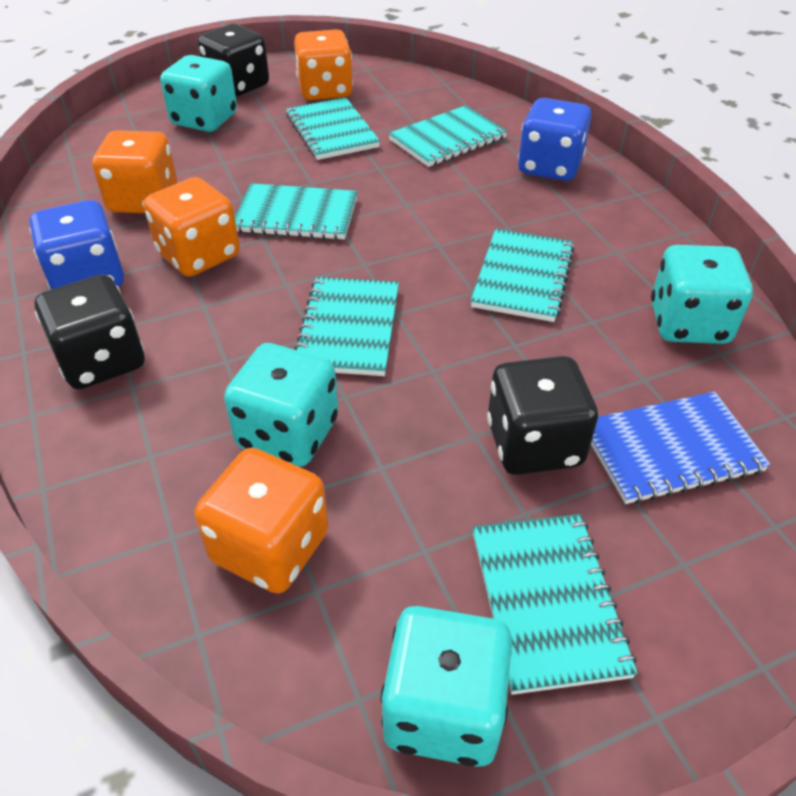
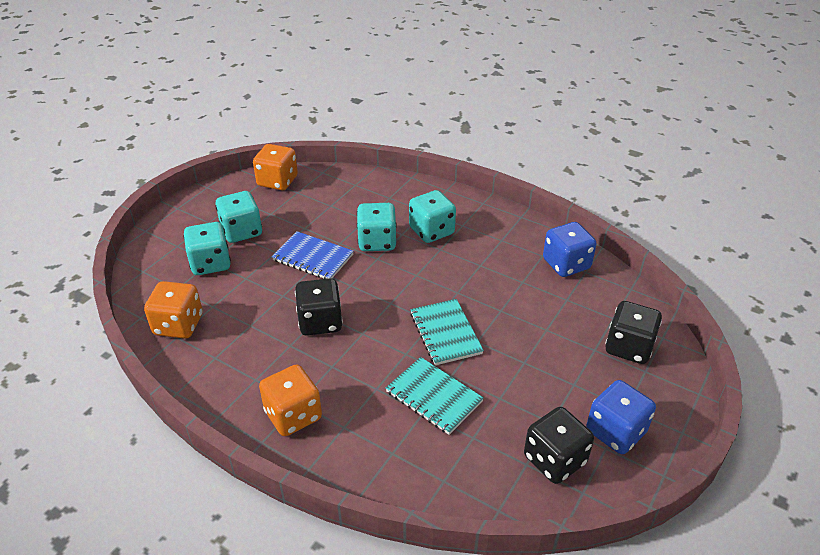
orange dice: 4 -> 3
turquoise notebook: 6 -> 2

